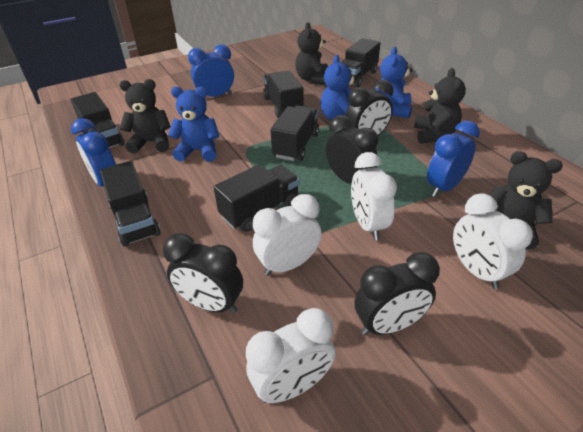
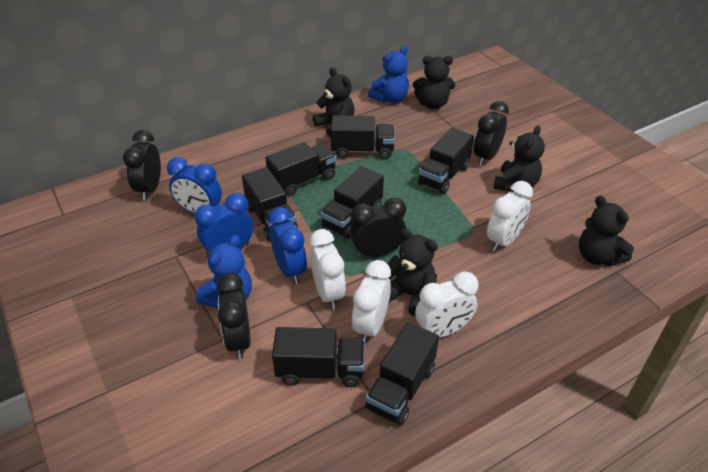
black teddy bear: 4 -> 5
black truck: 6 -> 7
blue teddy bear: 3 -> 2

